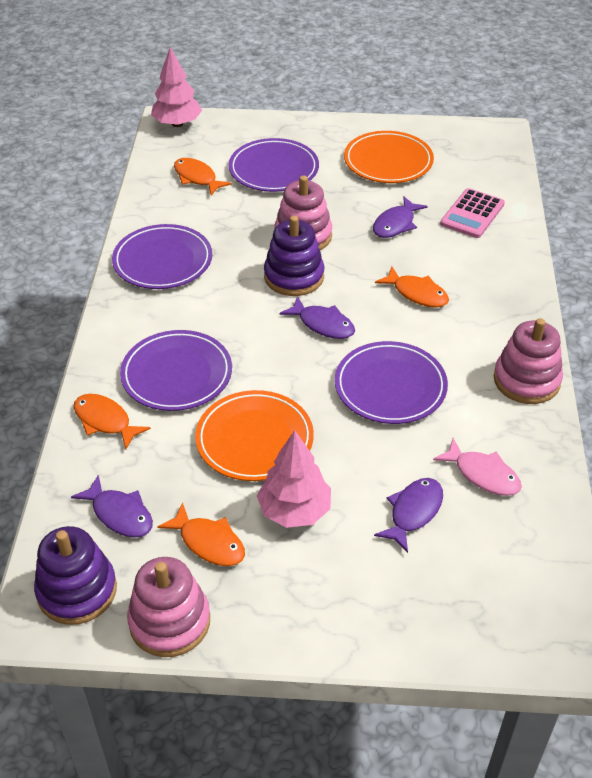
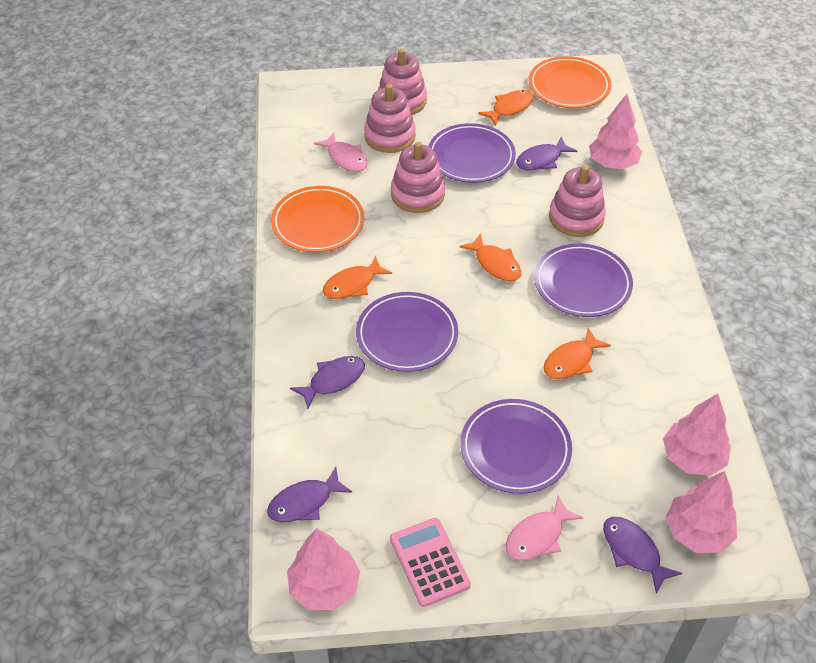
pink fish: 1 -> 2
pink stacking toy: 3 -> 4
pink tree: 2 -> 4
purple stacking toy: 2 -> 0

